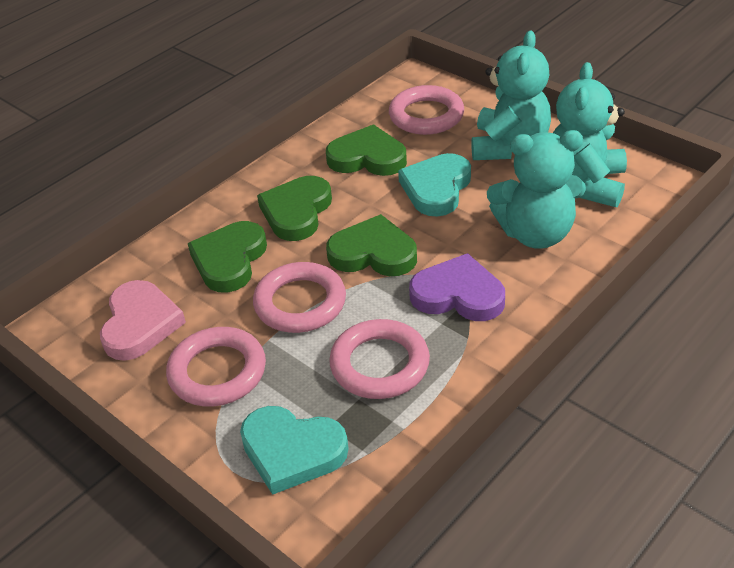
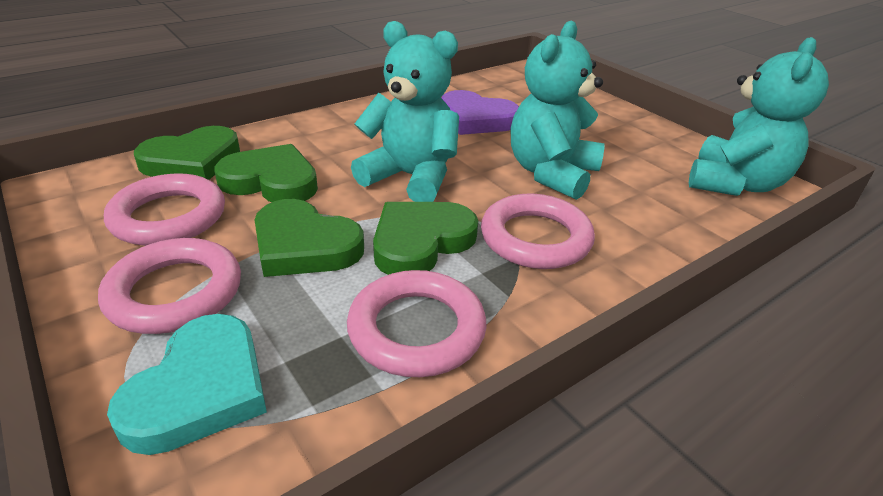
pink heart: 1 -> 0
turquoise heart: 2 -> 1

